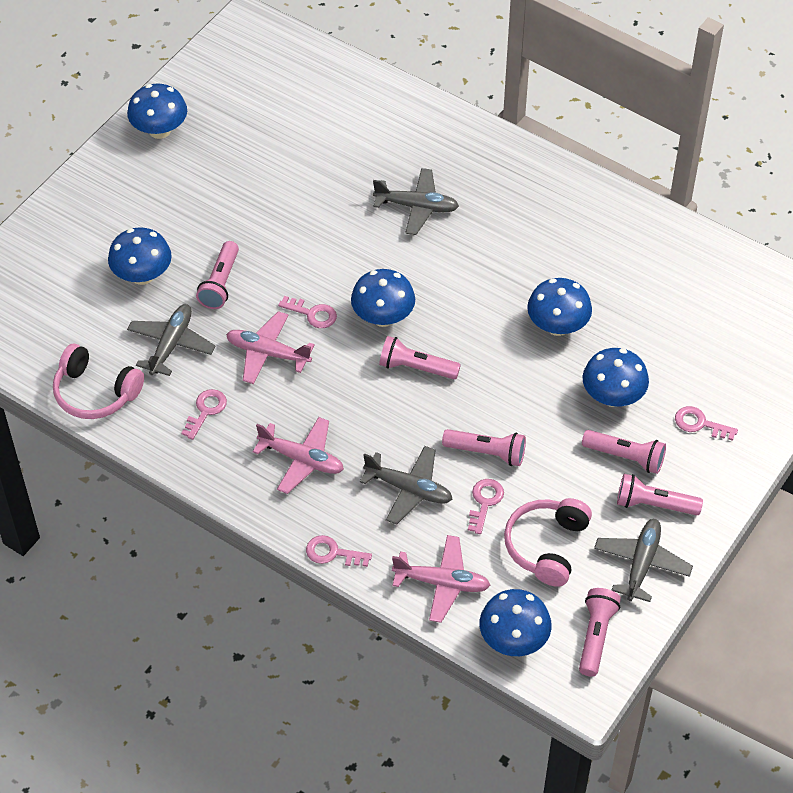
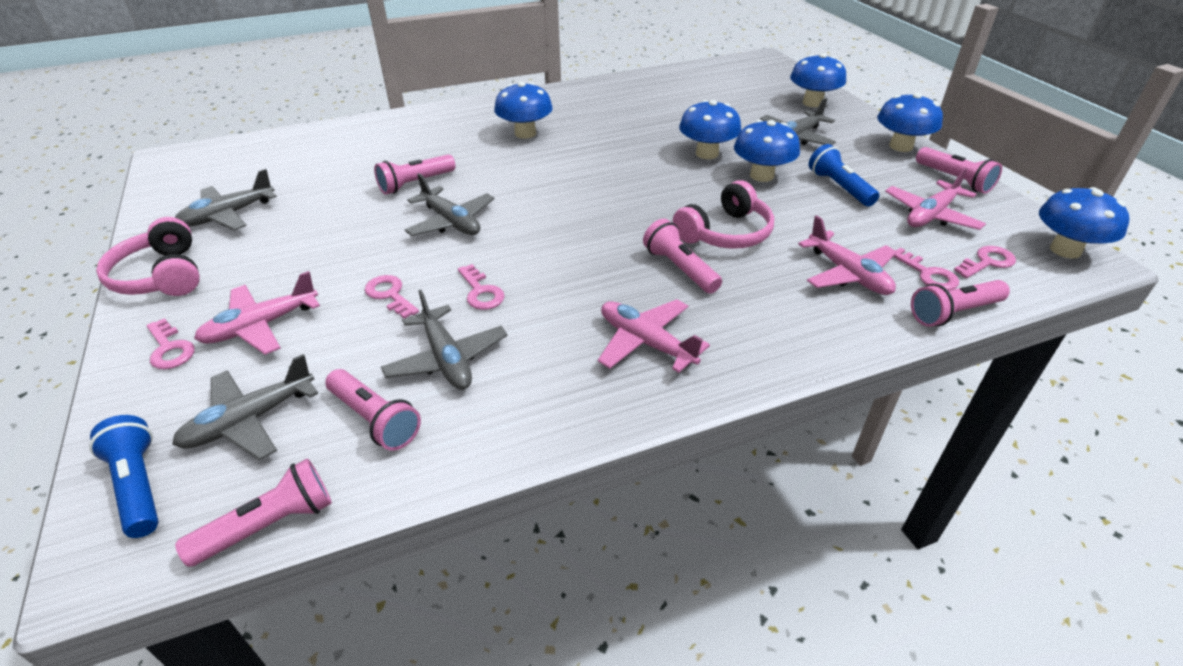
blue flashlight: 0 -> 2
grey plane: 4 -> 5
pink plane: 3 -> 4

